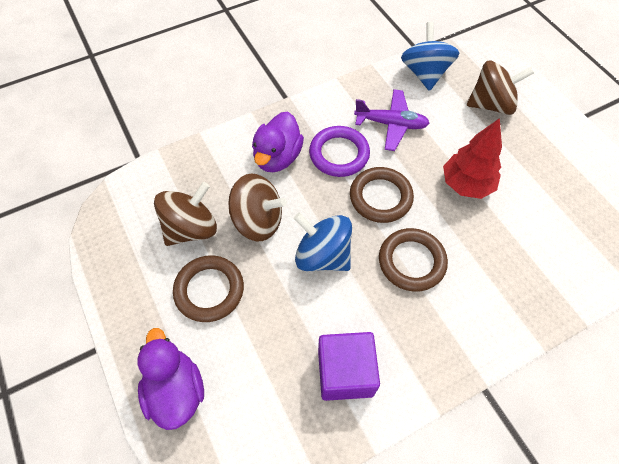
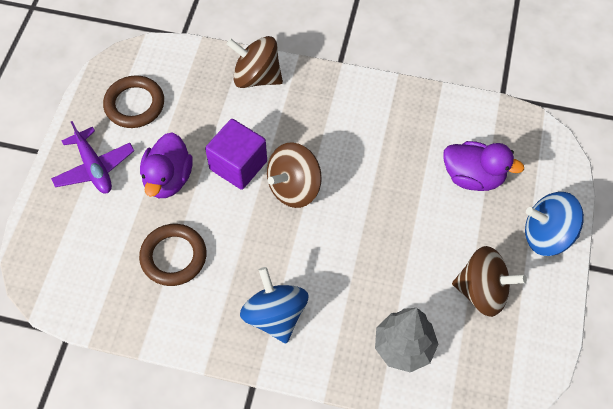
brown ring: 3 -> 2
grey tree: 0 -> 1
purple ring: 1 -> 0
red tree: 1 -> 0

